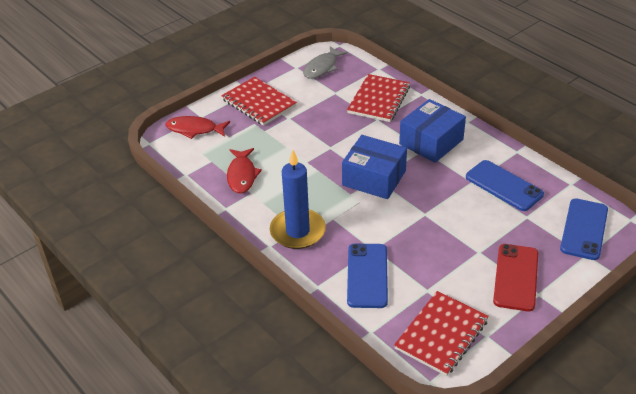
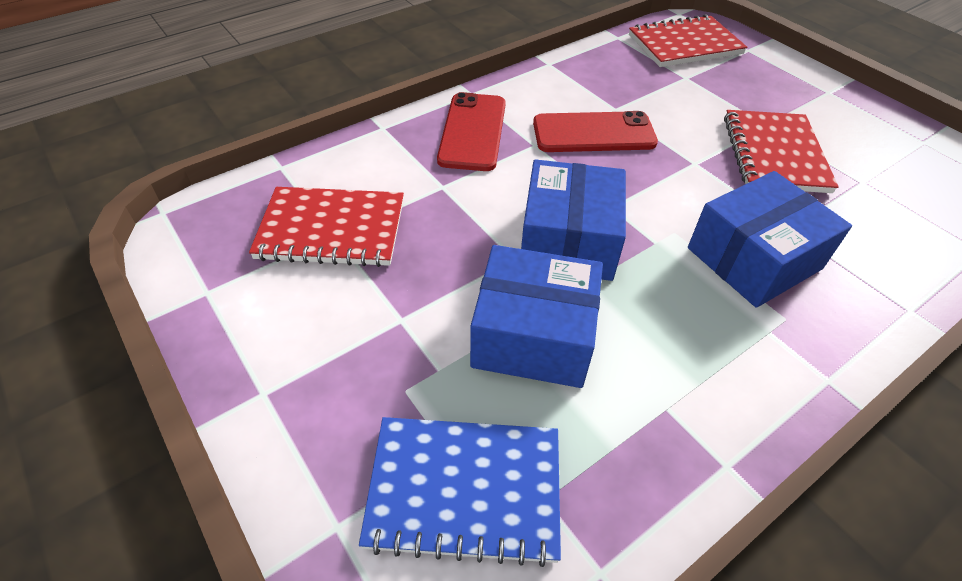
blue box: 2 -> 3
blue candle: 1 -> 0
blue notebook: 0 -> 1
blue phone: 3 -> 0
grey fish: 1 -> 0
red fish: 2 -> 0
red phone: 1 -> 2

